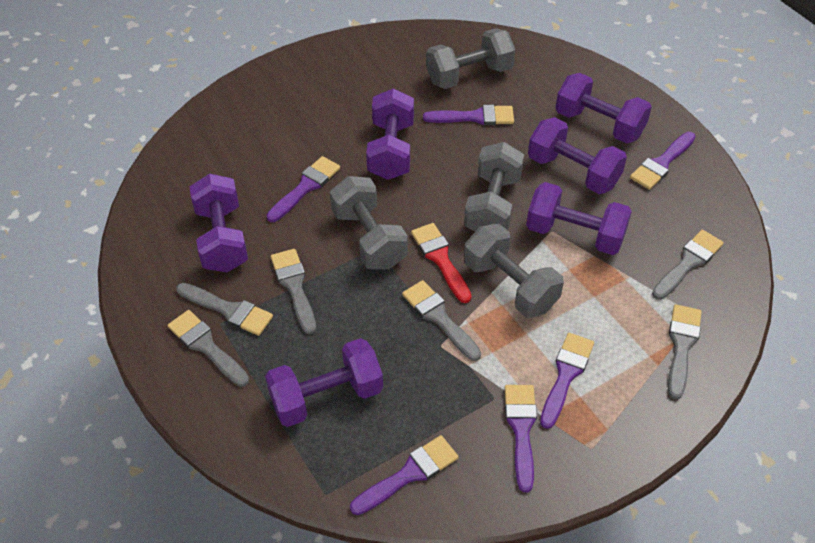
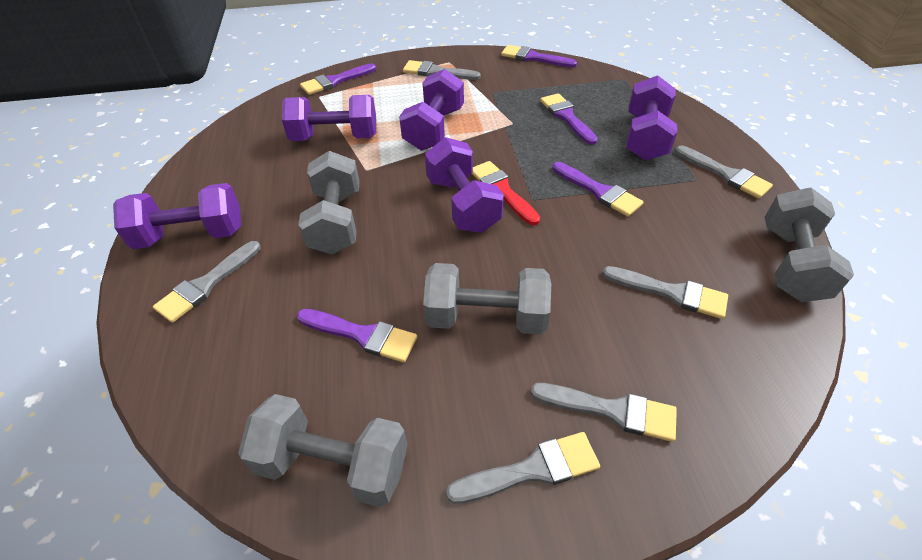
purple brush: 6 -> 5
purple dumbbell: 6 -> 5

